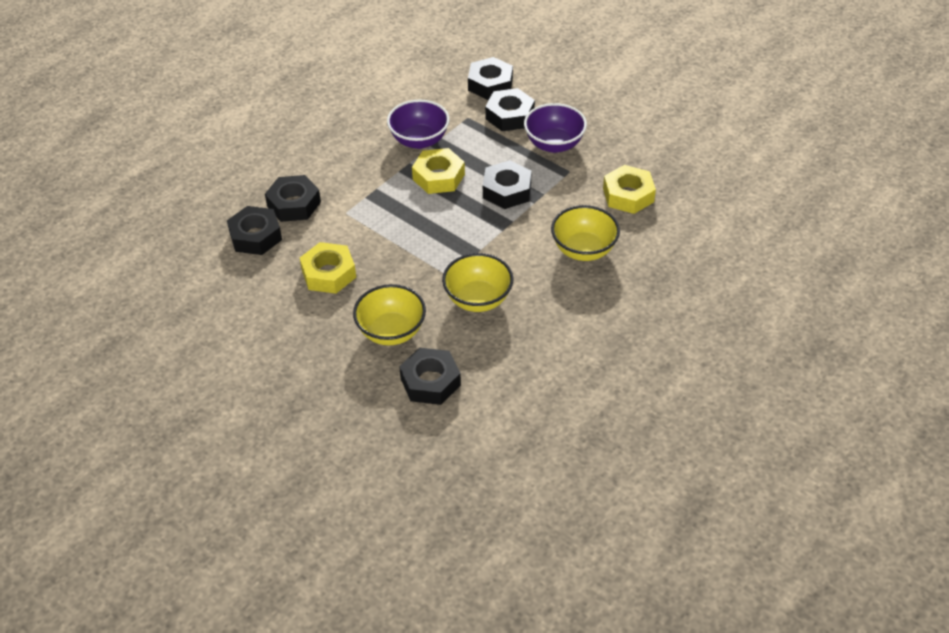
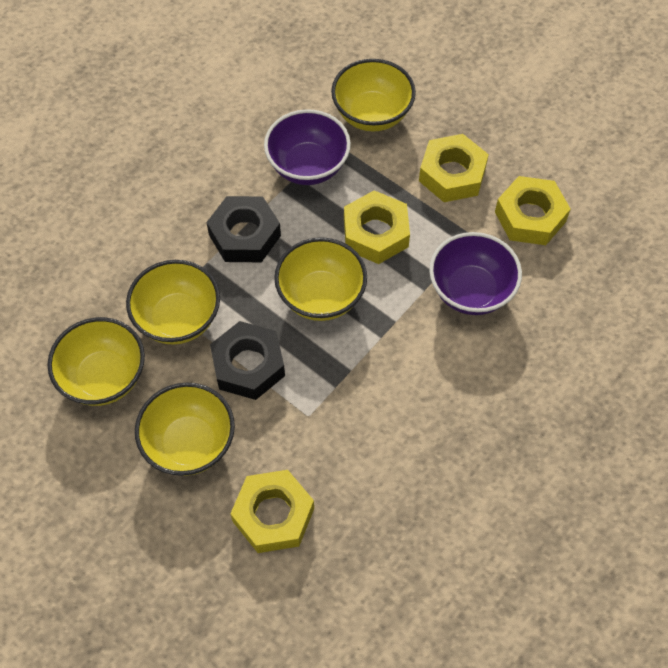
black nut: 6 -> 2
yellow bowl: 3 -> 5
yellow nut: 3 -> 4

